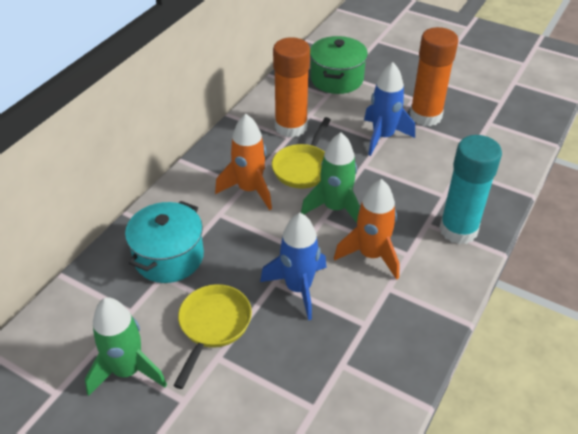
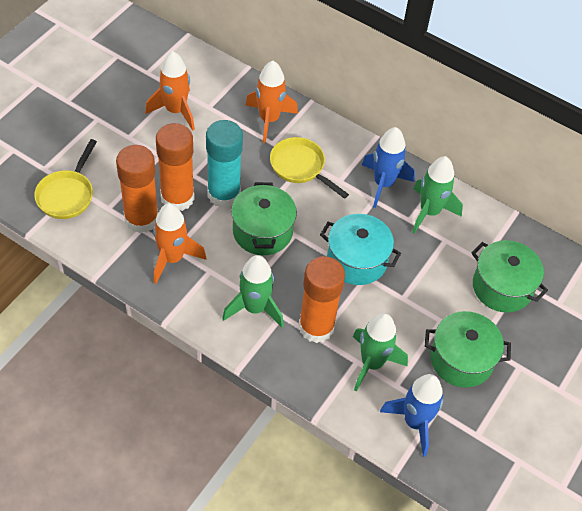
green pot: 1 -> 3
green rocket: 2 -> 3
orange glue stick: 2 -> 3
orange rocket: 2 -> 3

